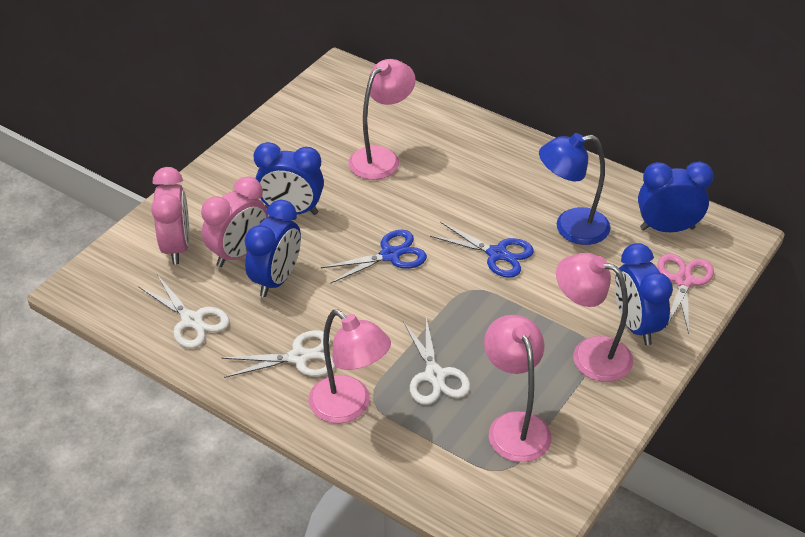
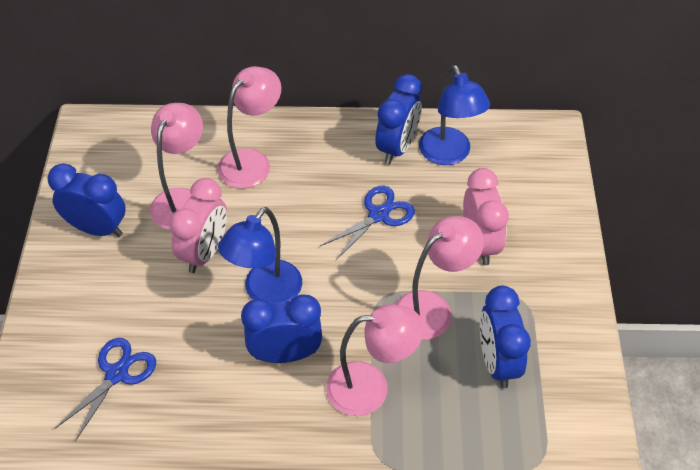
blue lamp: 1 -> 2
pink scissors: 1 -> 0
white scissors: 3 -> 0

